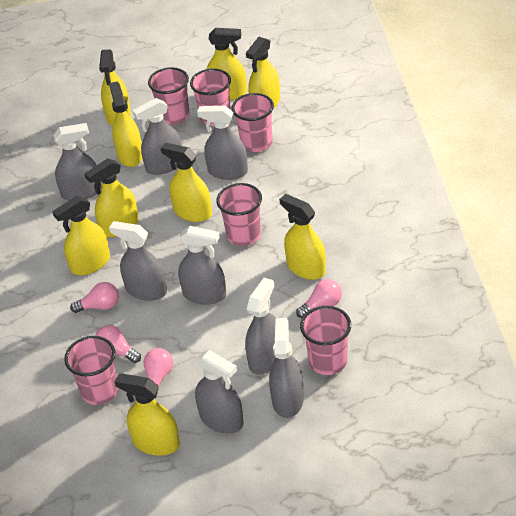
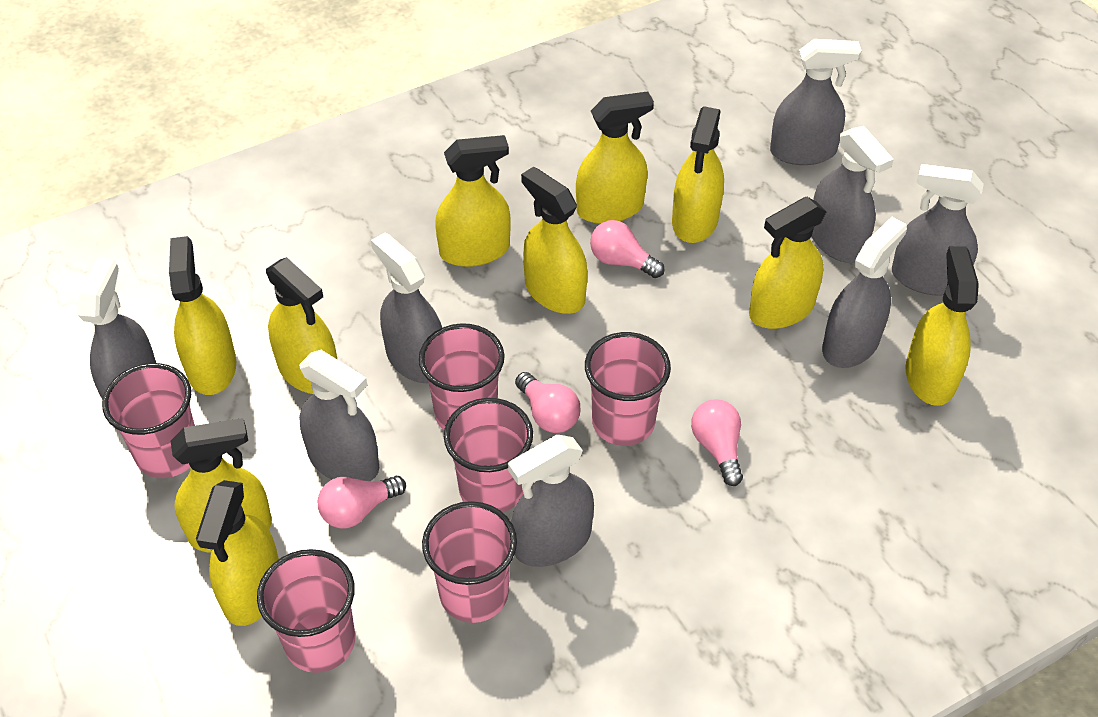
yellow spray bottle: 9 -> 10

